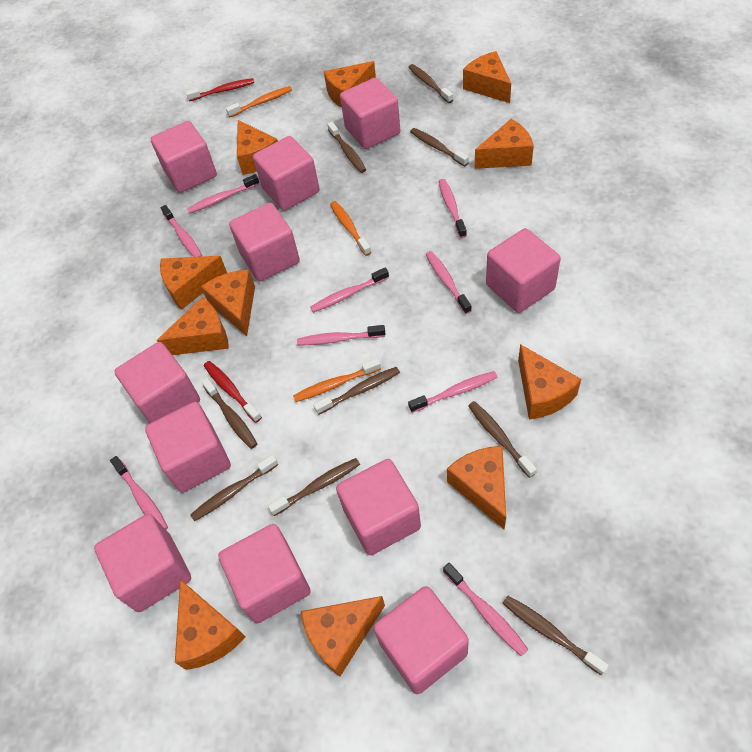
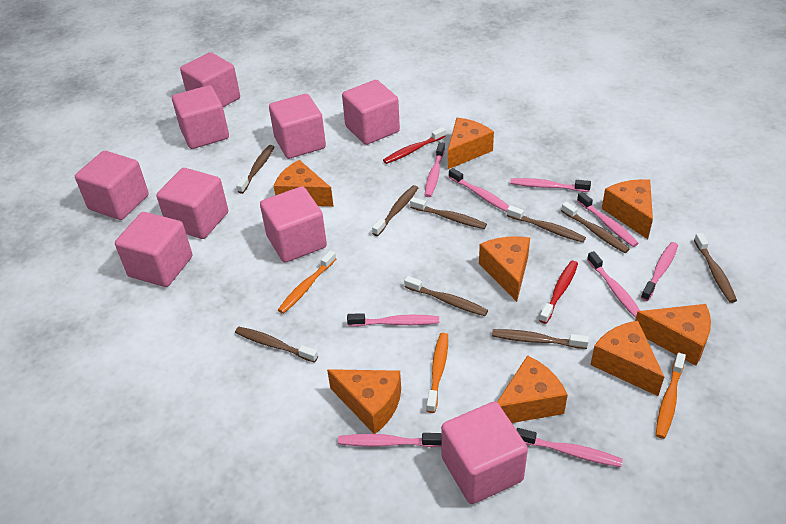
orange cheese: 11 -> 8
pink cube: 11 -> 9

